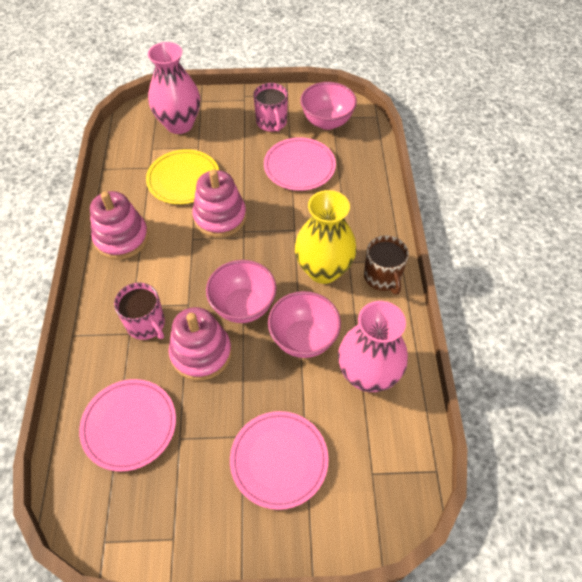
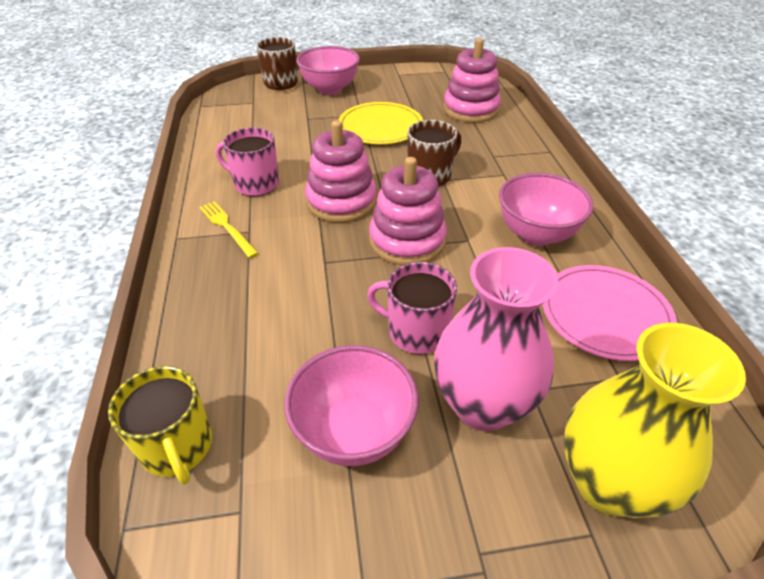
brown mug: 1 -> 2
pink plate: 3 -> 1
pink vase: 2 -> 1
yellow fork: 0 -> 1
yellow mug: 0 -> 1

